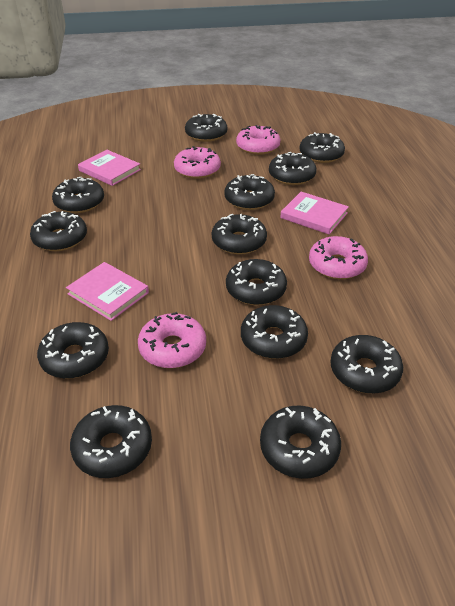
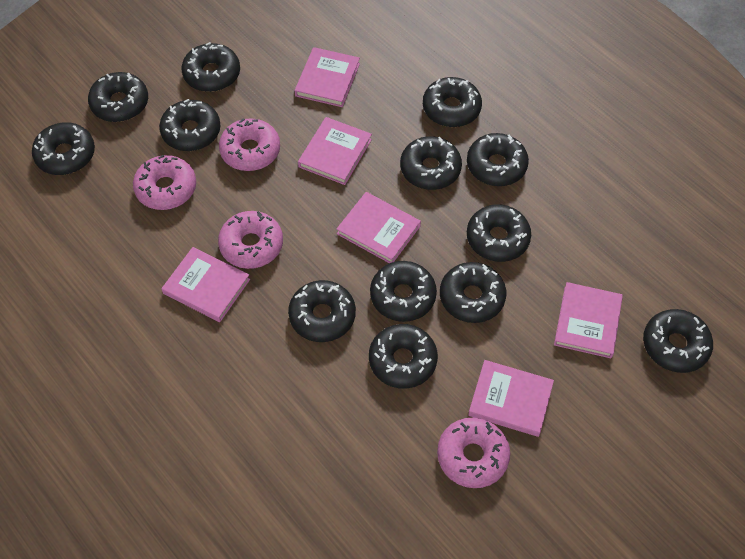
pink book: 3 -> 6

